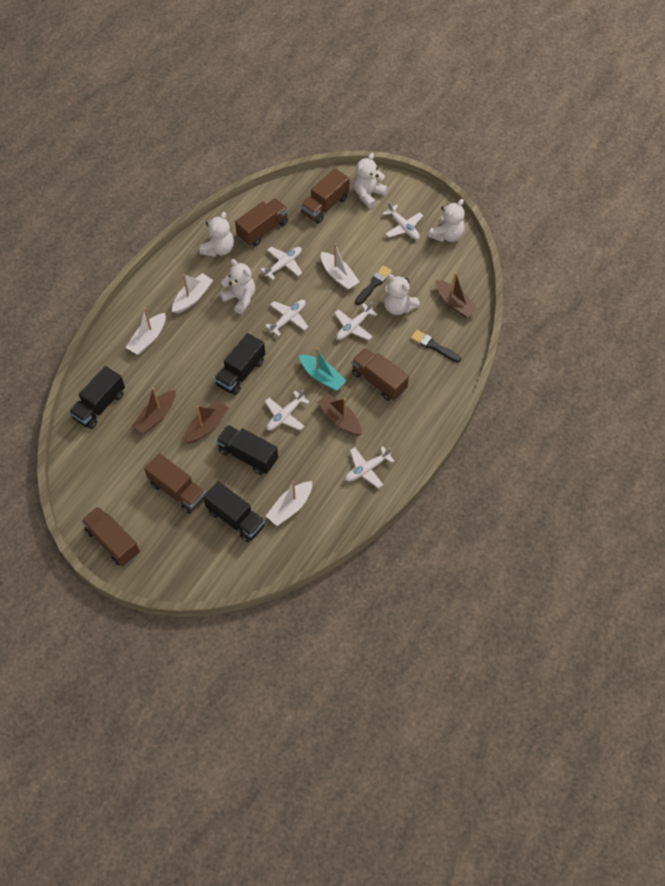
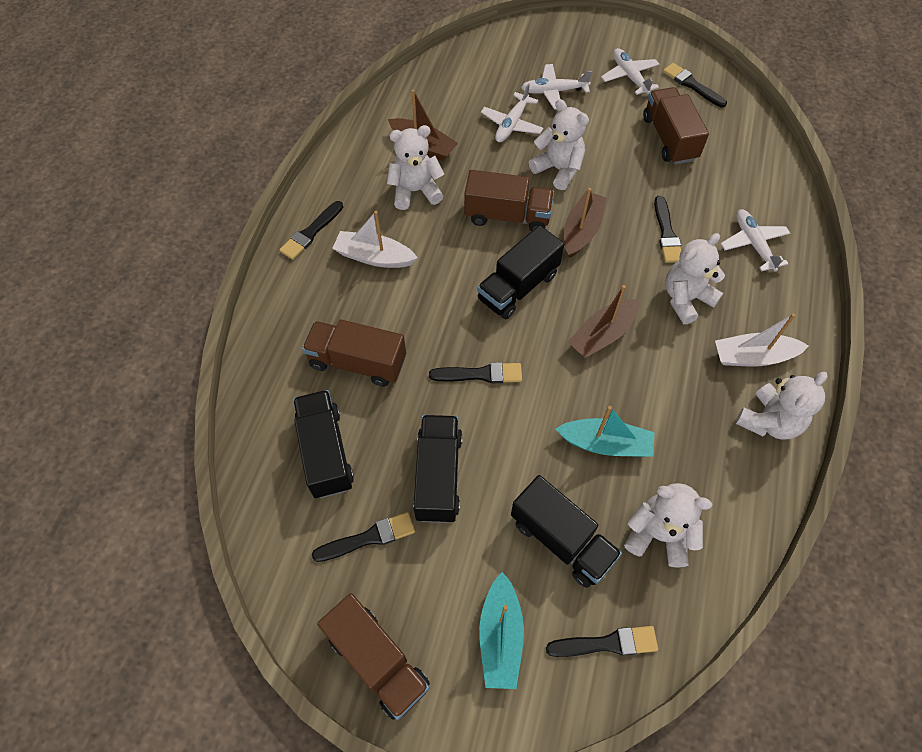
black brush: 2 -> 6
brown boat: 4 -> 3
brown truck: 5 -> 4
turquoise boat: 1 -> 2
white boat: 4 -> 2
white plane: 6 -> 4

